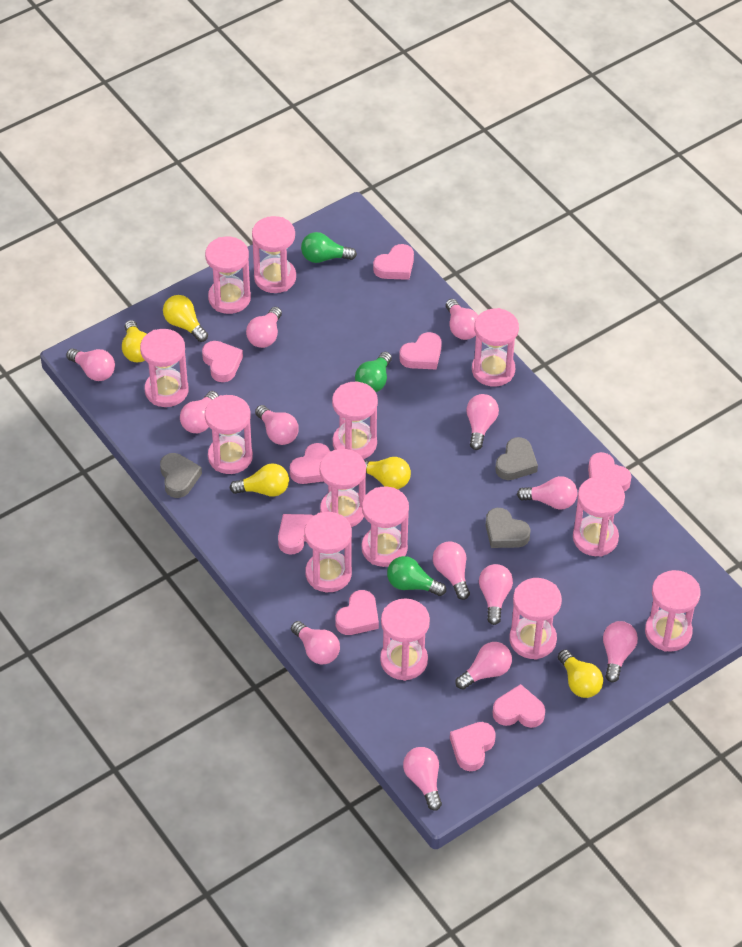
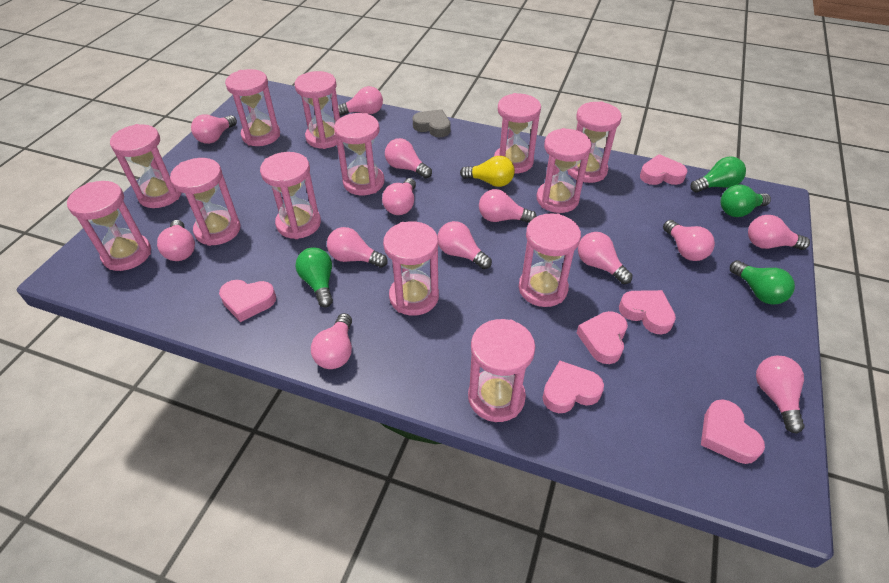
green light bulb: 3 -> 4
grey heart: 3 -> 1
pink heart: 9 -> 6
yellow light bulb: 5 -> 1

